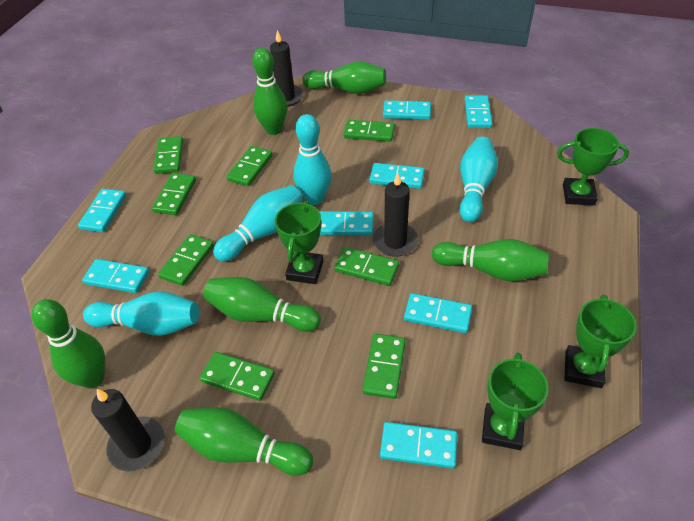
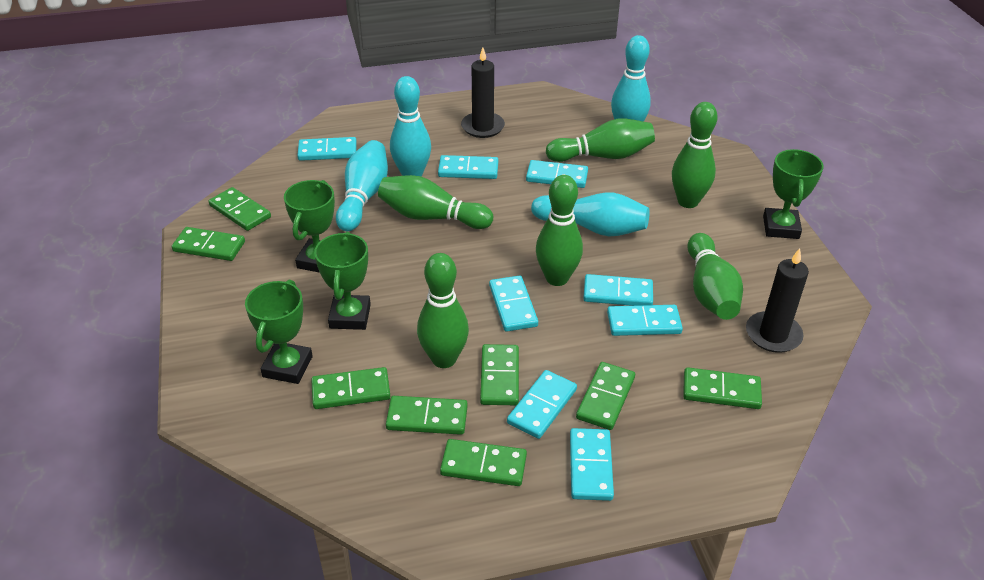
black candle: 3 -> 2

